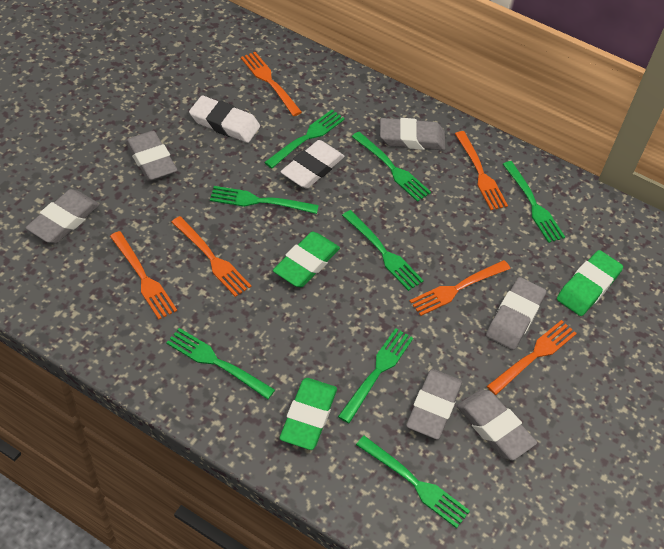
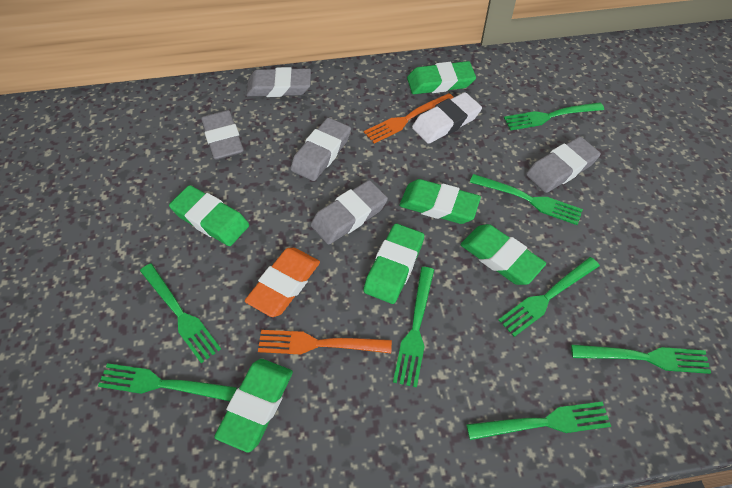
green eraser: 3 -> 6
grey eraser: 6 -> 5
orange eraser: 0 -> 1
orange fork: 6 -> 2
white eraser: 2 -> 1

